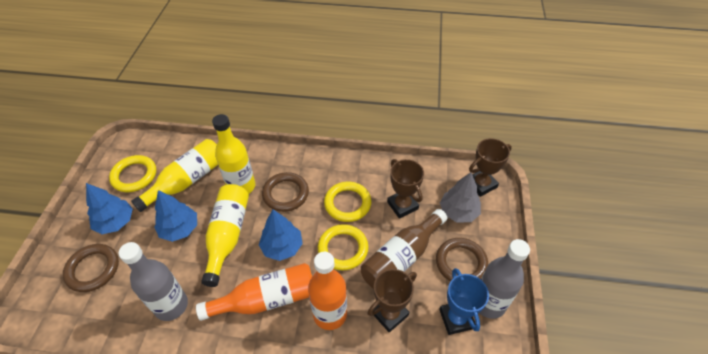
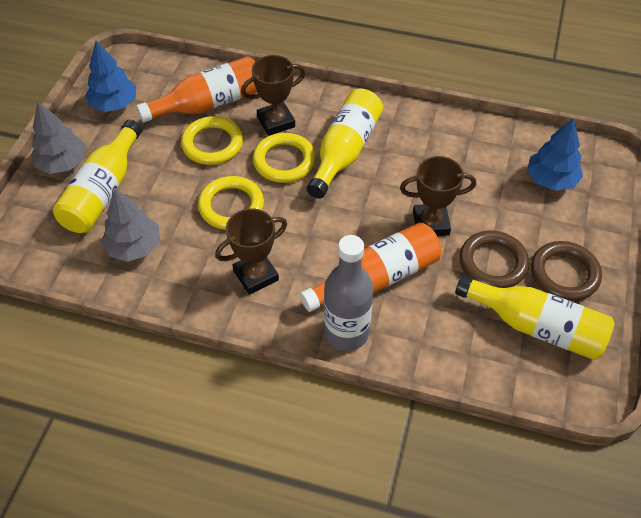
blue tree: 3 -> 2
blue trophy: 1 -> 0
brown bottle: 1 -> 0
brown ring: 3 -> 2
grey bottle: 2 -> 1
grey tree: 1 -> 2

